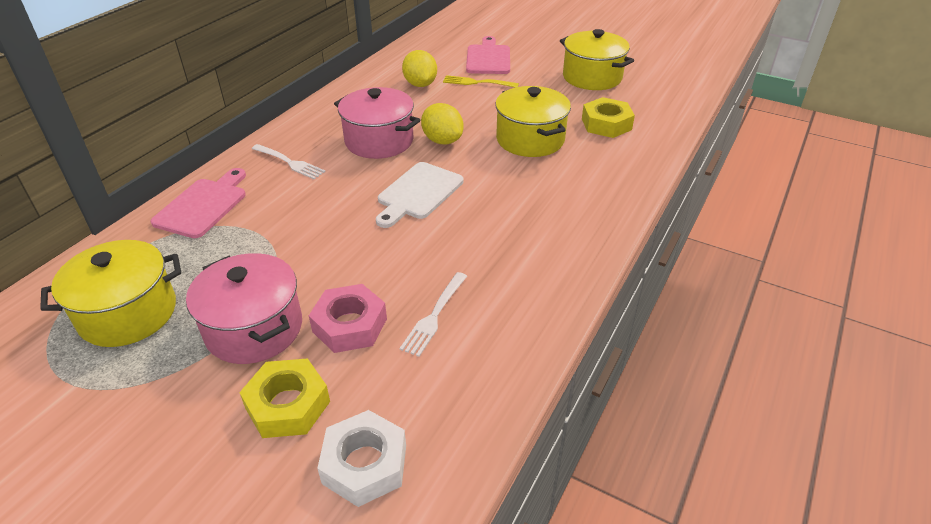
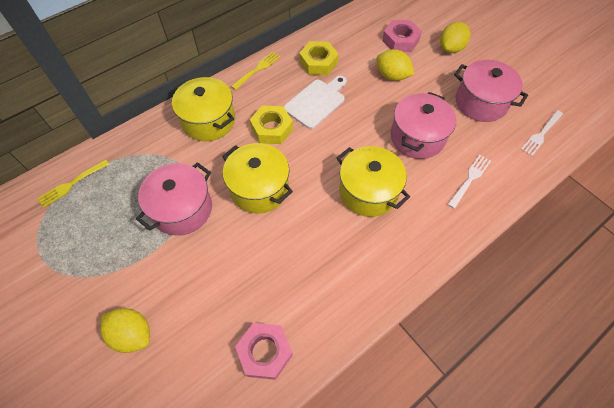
pink cutting board: 2 -> 0
pink nut: 1 -> 2
pink pot: 2 -> 3
white nut: 1 -> 0
yellow fork: 1 -> 2
yellow lemon: 2 -> 3

